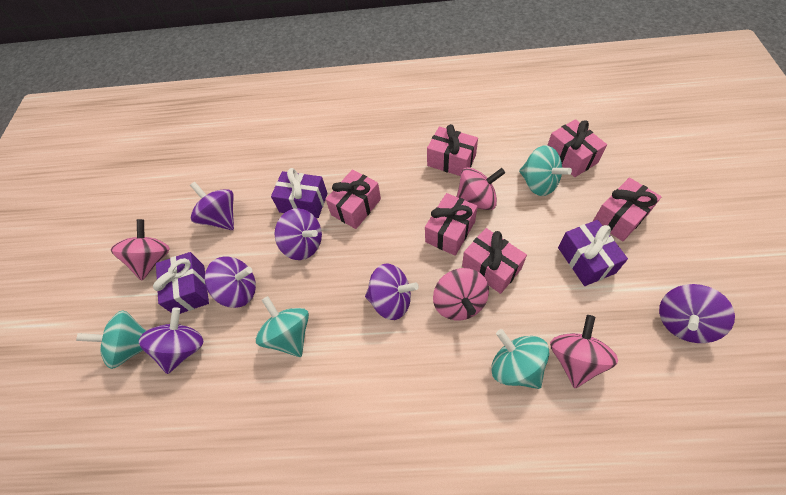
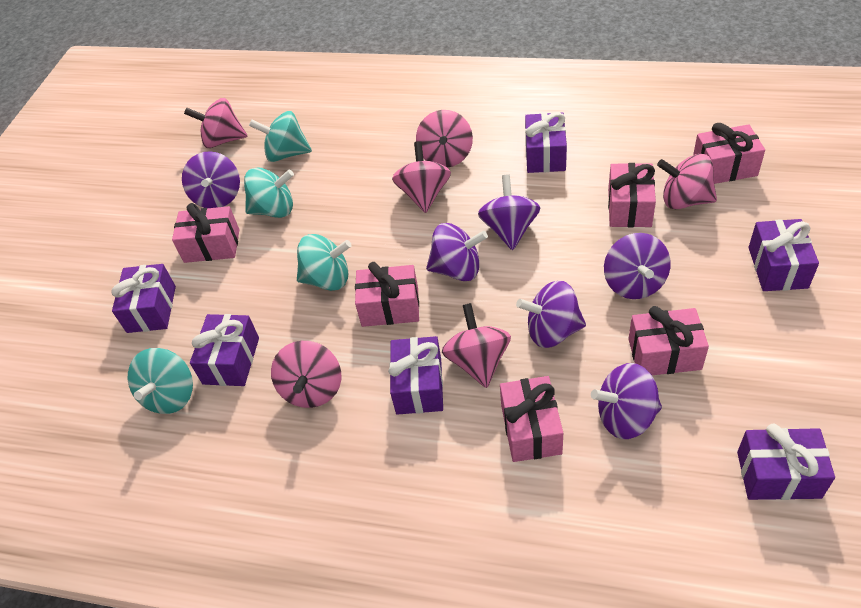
pink spinning top: 4 -> 6
purple gift: 3 -> 6

